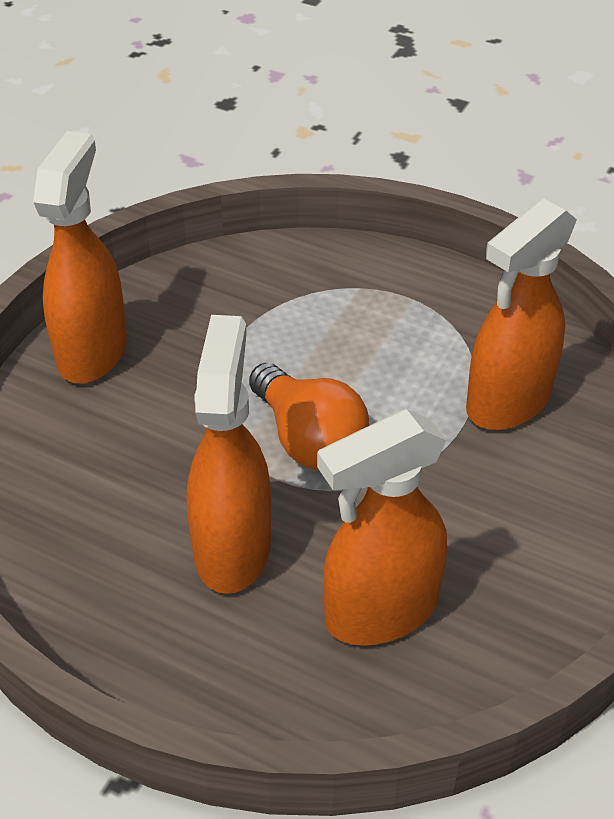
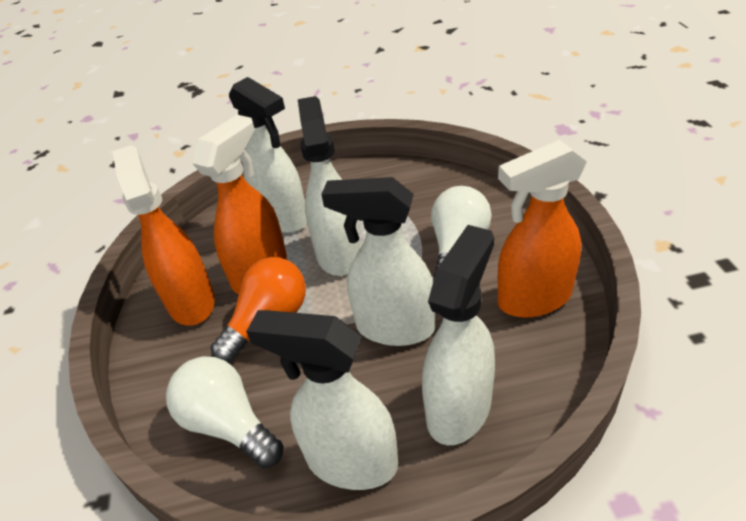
orange spray bottle: 4 -> 3
white light bulb: 0 -> 2
white spray bottle: 0 -> 5

